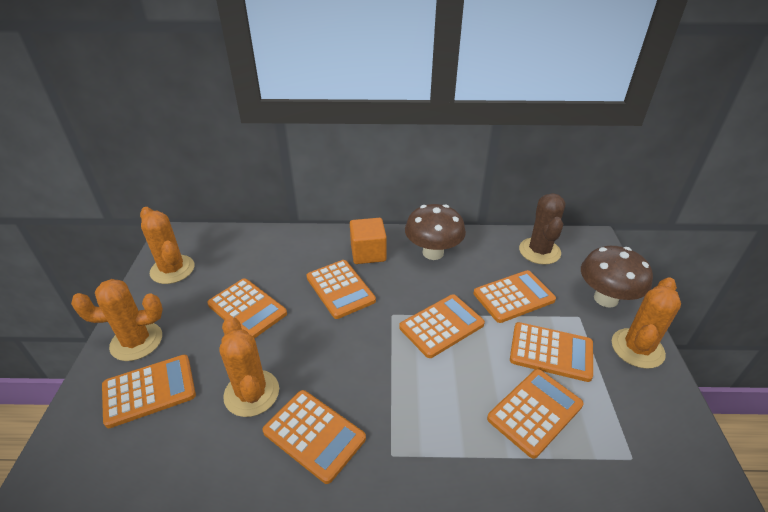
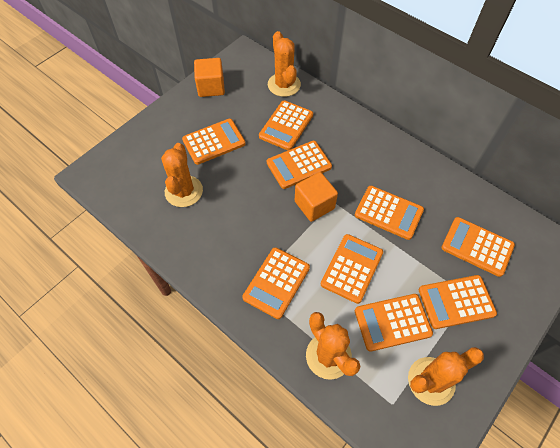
brown cactus: 1 -> 0
brown mushroom: 2 -> 0
orange calculator: 8 -> 9
orange cube: 1 -> 2

